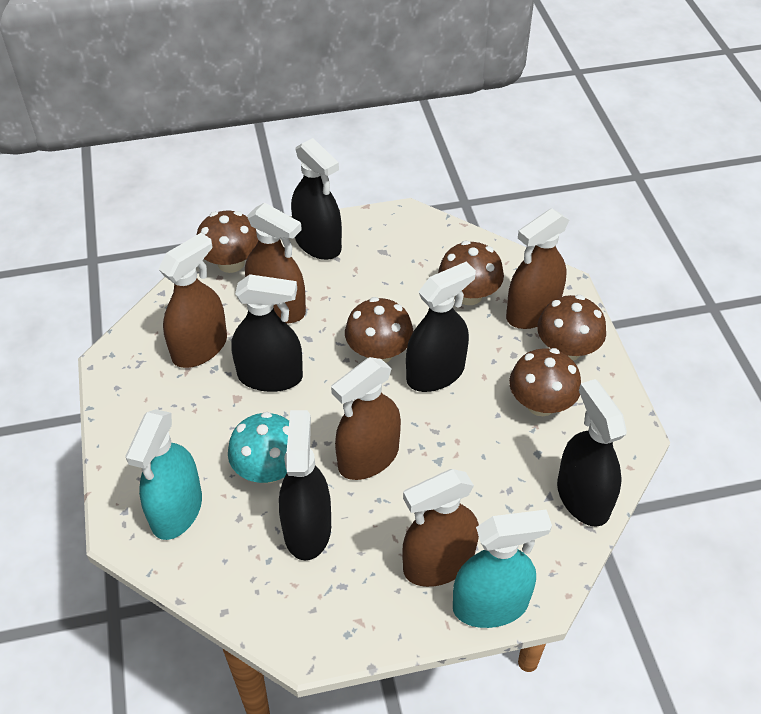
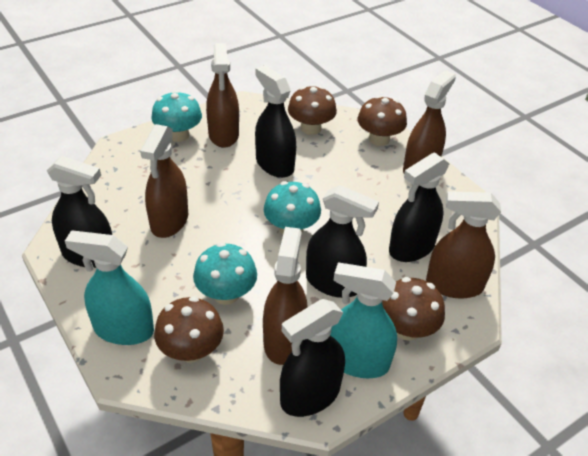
brown mushroom: 5 -> 4
turquoise mushroom: 1 -> 3

